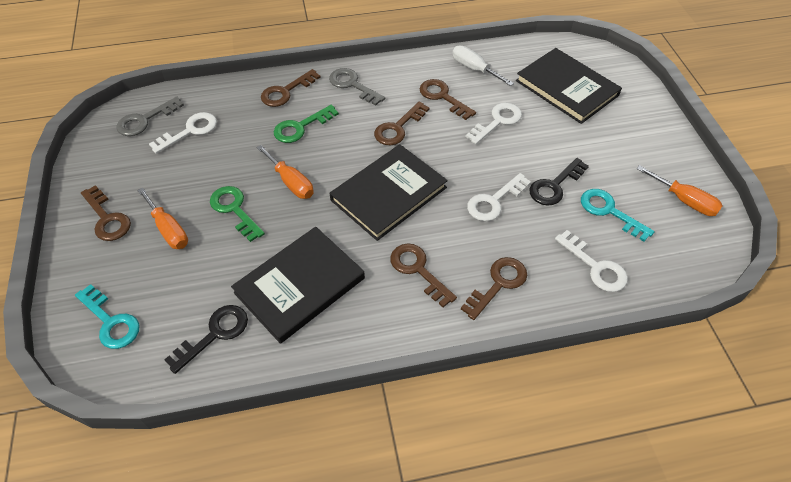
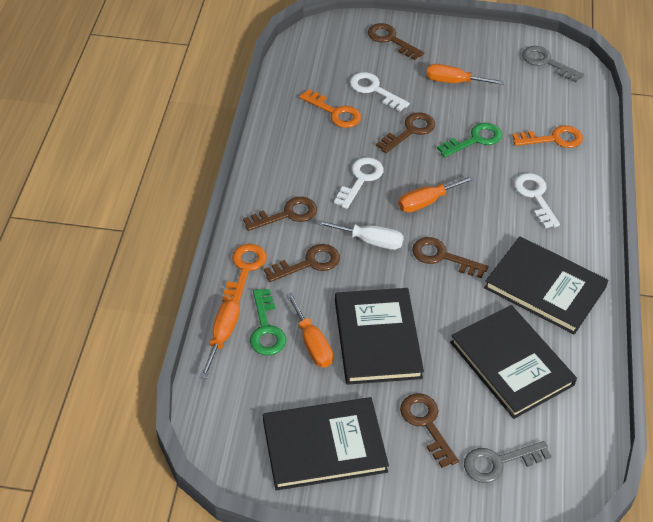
black book: 3 -> 4
black key: 2 -> 0
orange key: 0 -> 3
orange screwdriver: 3 -> 4
turquoise key: 2 -> 0
white key: 4 -> 3

